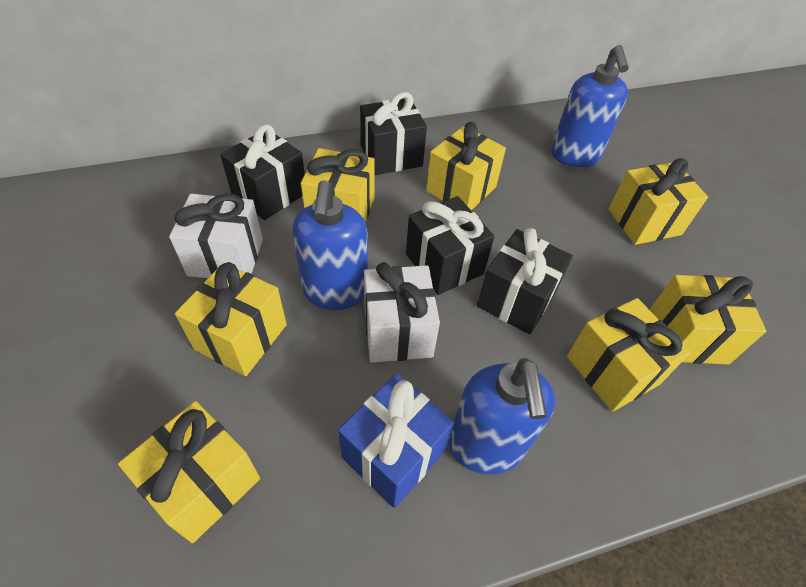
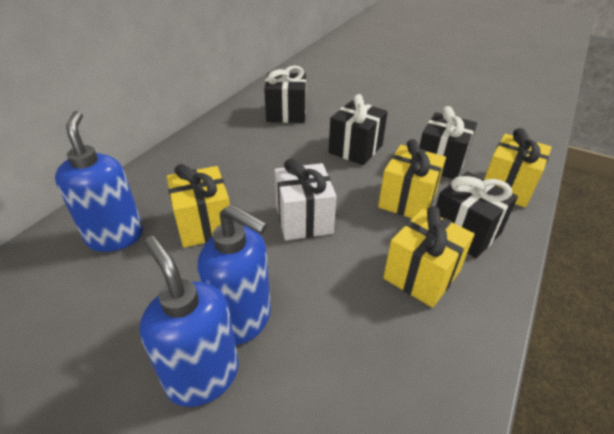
blue gift: 1 -> 0
white gift: 2 -> 1
yellow gift: 7 -> 4

